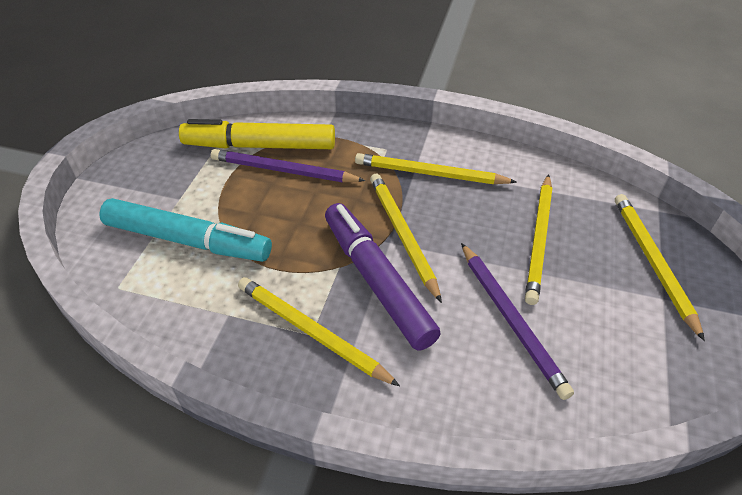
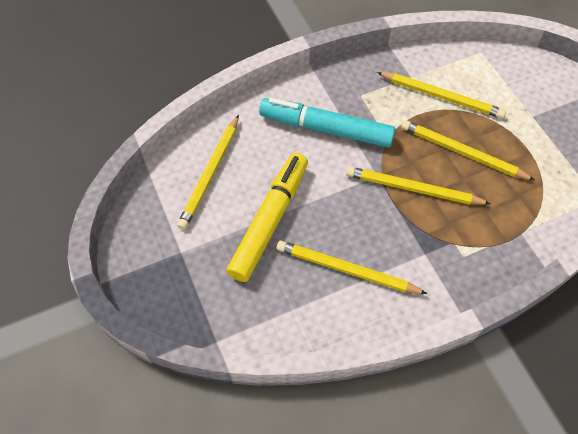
purple marker: 1 -> 0
purple pencil: 2 -> 0

